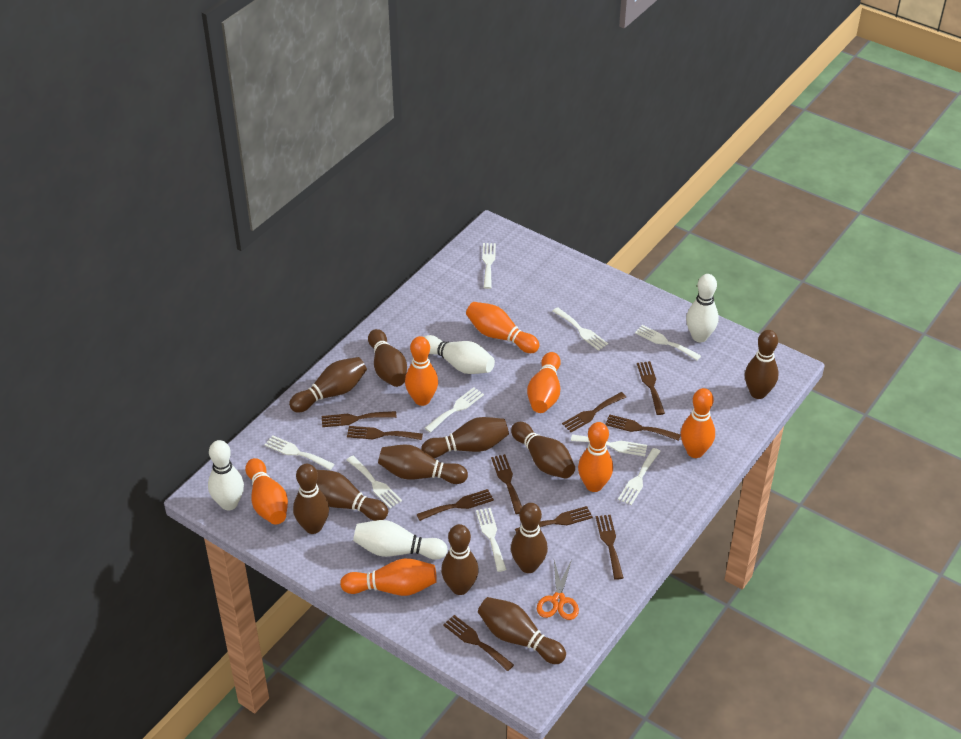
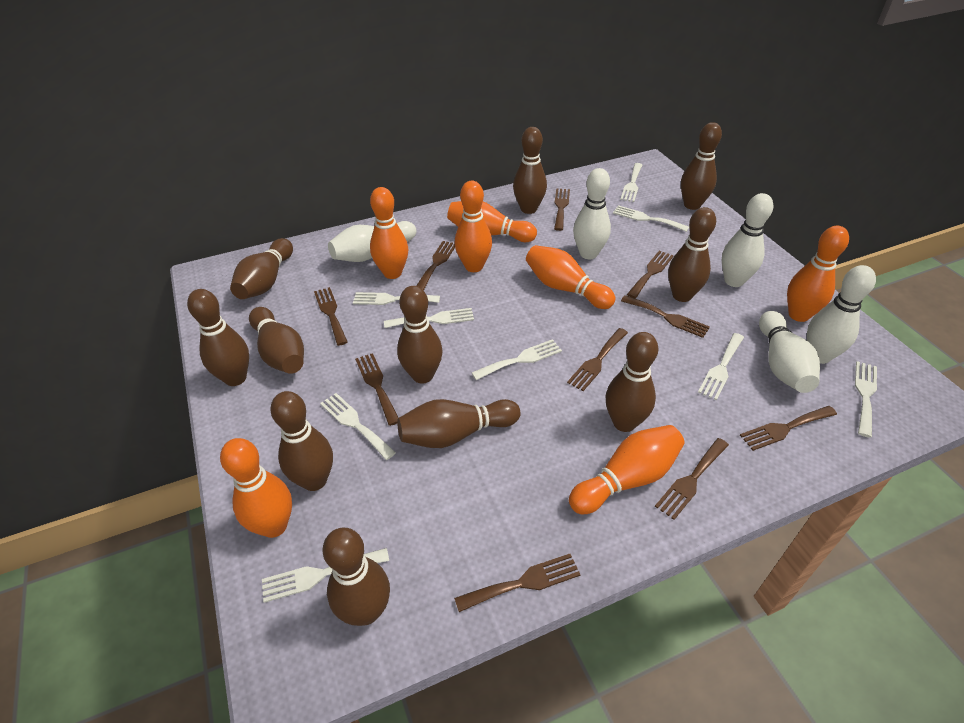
orange scissors: 1 -> 0
white bowling pin: 4 -> 5

